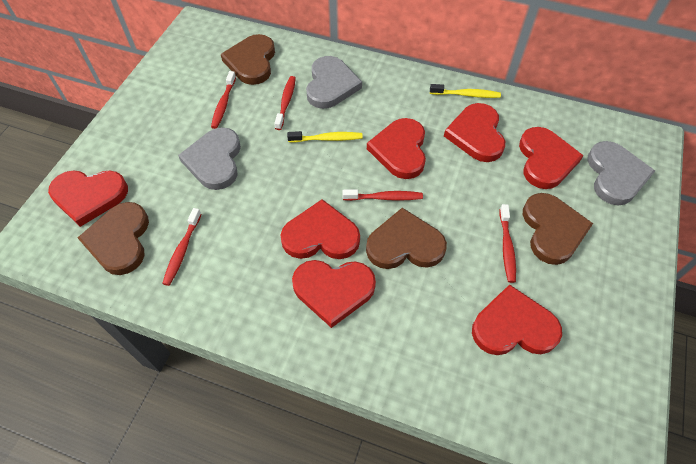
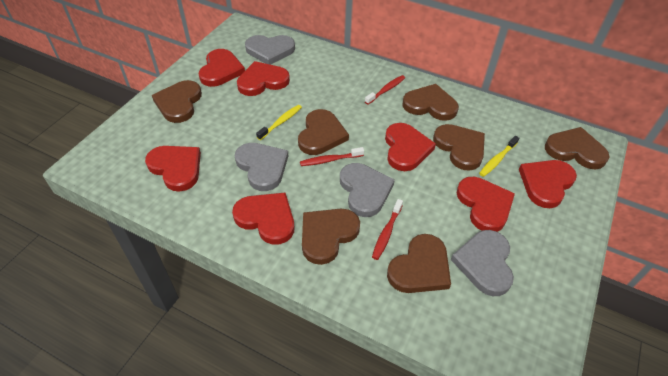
brown heart: 4 -> 7
grey heart: 3 -> 4
red toothbrush: 5 -> 3

